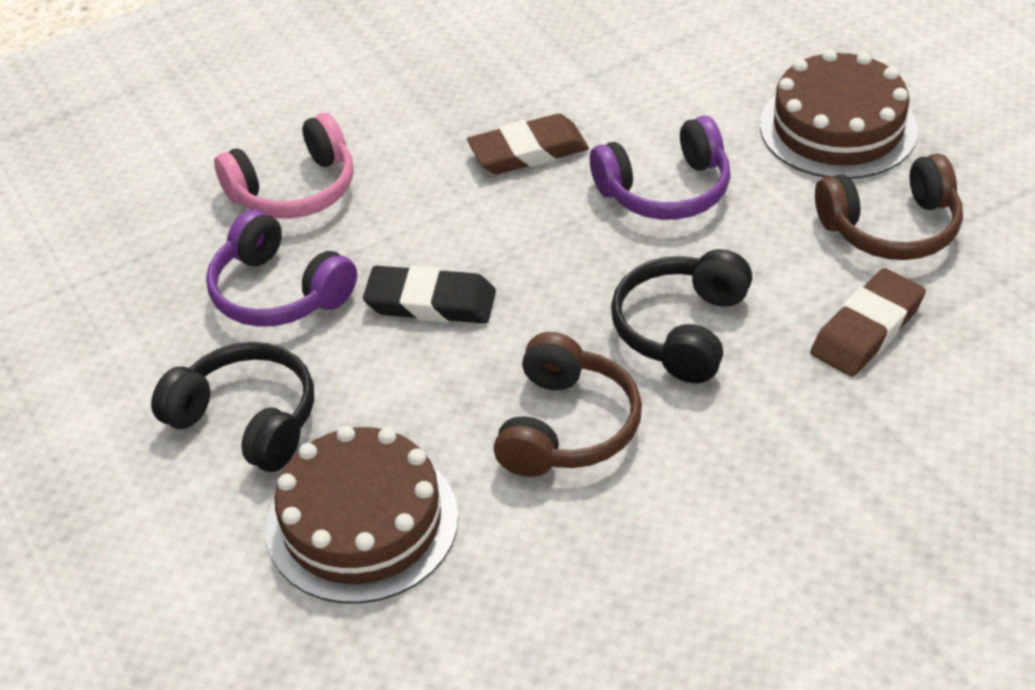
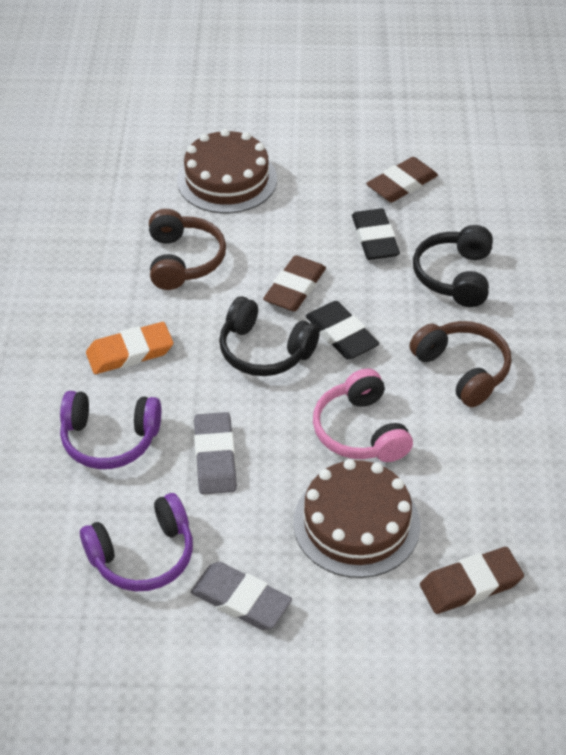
black eraser: 1 -> 2
brown eraser: 2 -> 3
grey eraser: 0 -> 2
orange eraser: 0 -> 1

